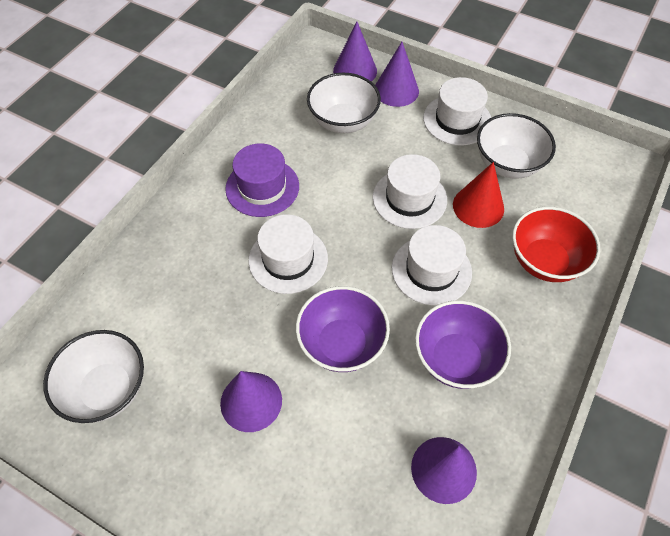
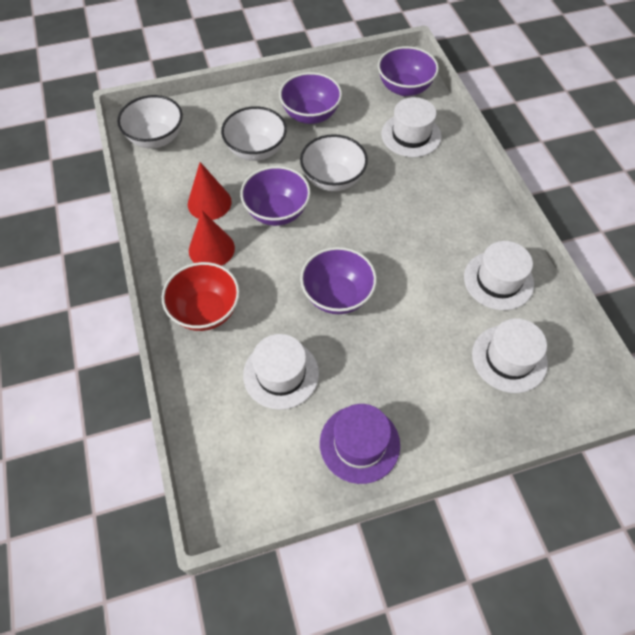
purple bowl: 2 -> 4
purple cone: 4 -> 0
red cone: 1 -> 2

